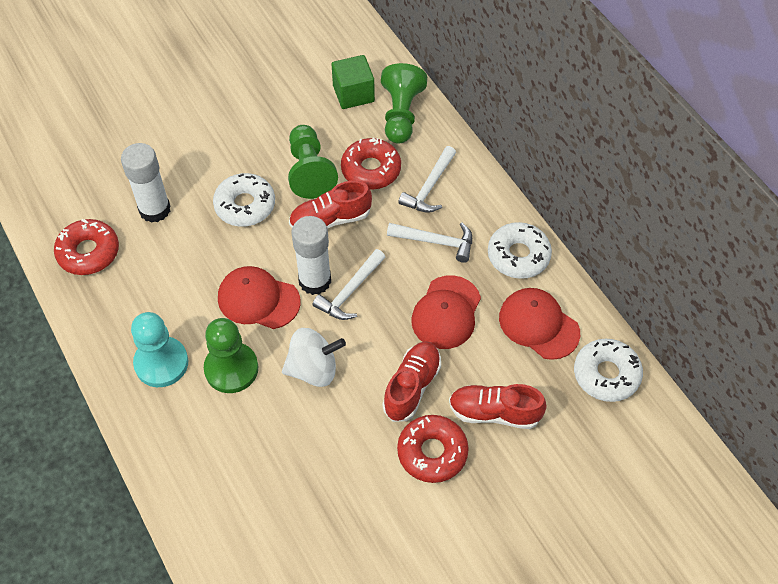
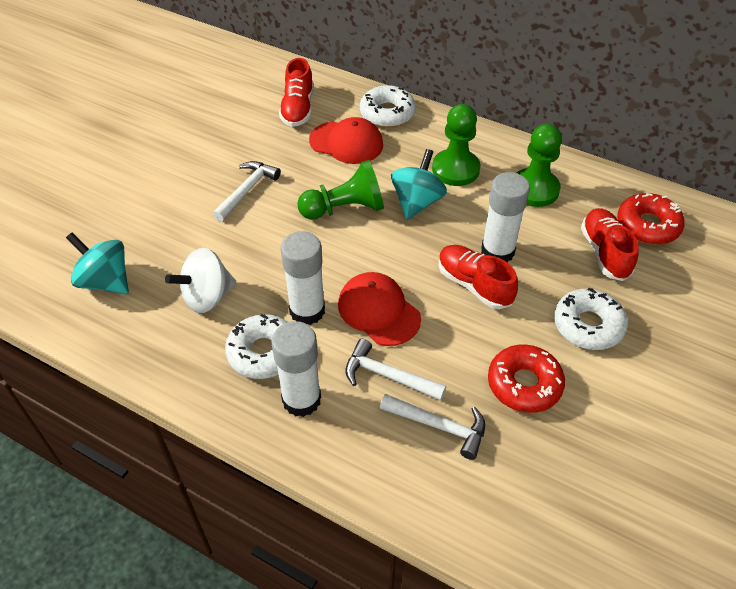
green cube: 1 -> 0
red cap: 3 -> 2
red donut: 3 -> 2
turquoise pawn: 1 -> 0
turquoise spinning top: 0 -> 2
white glue stick: 2 -> 3

